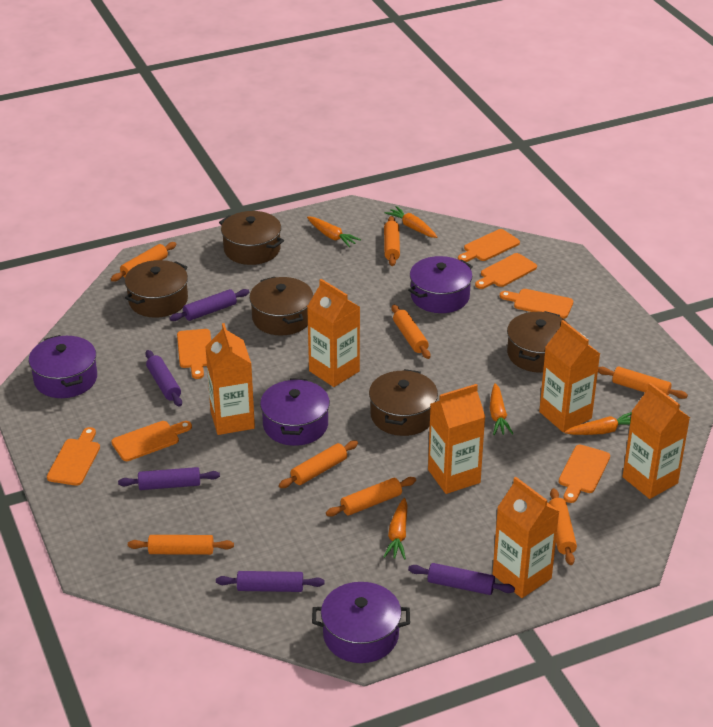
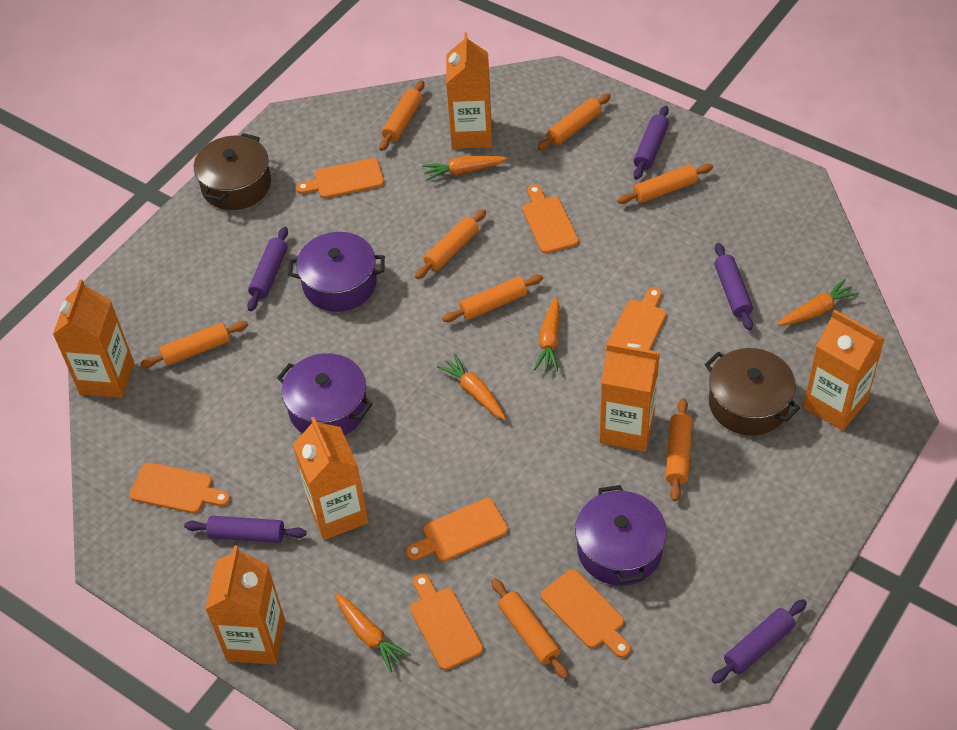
brown pot: 5 -> 2
purple pot: 4 -> 3

